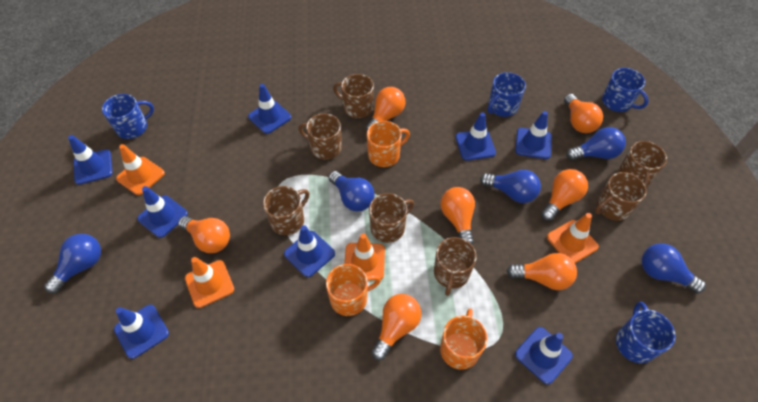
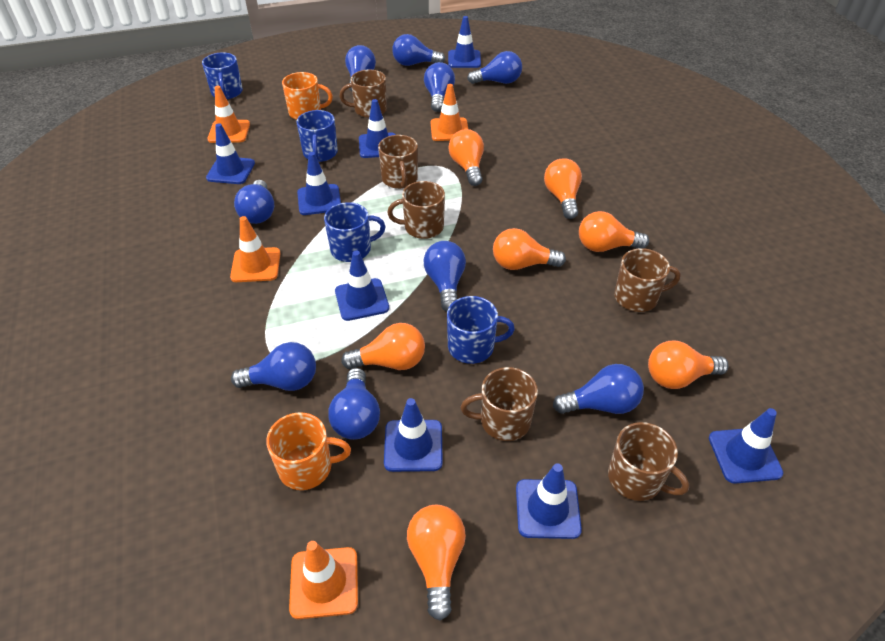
blue light bulb: 5 -> 9
brown mug: 7 -> 6
orange mug: 3 -> 2

